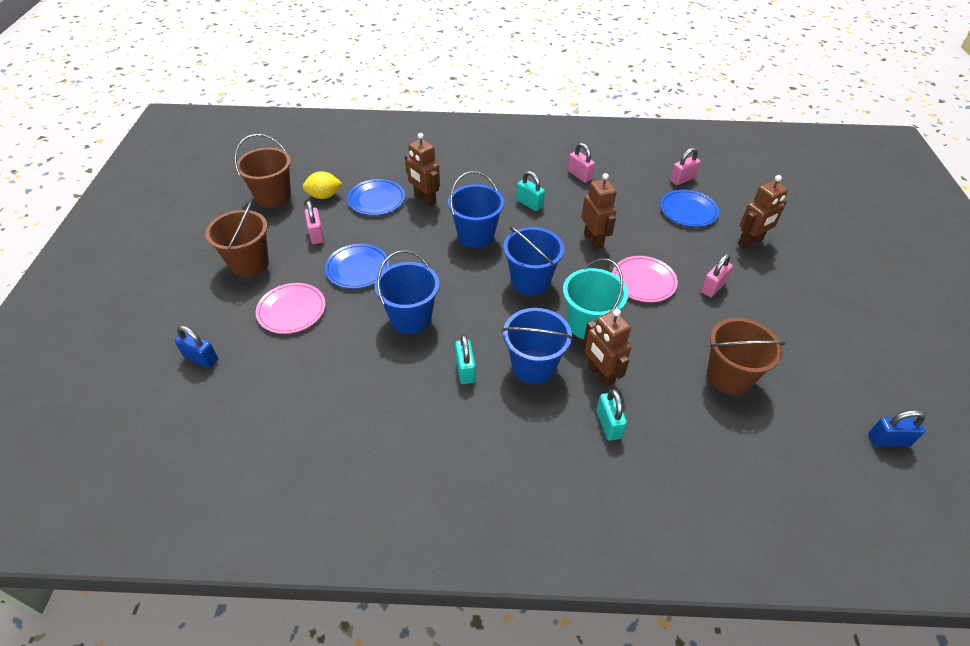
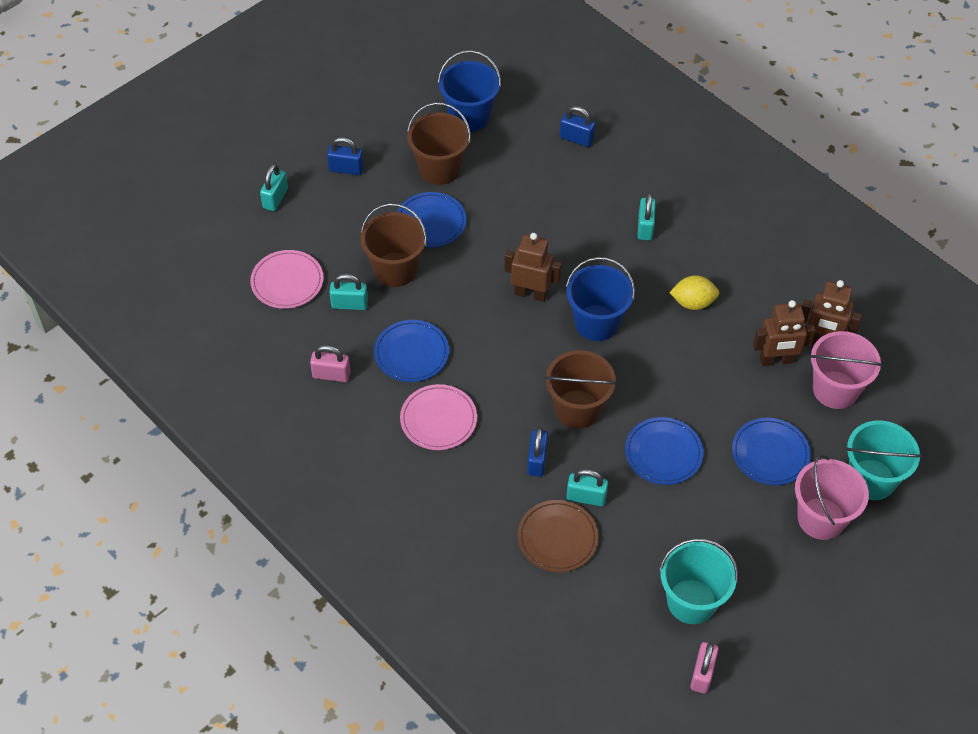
blue bucket: 4 -> 2
blue padlock: 2 -> 3
blue plate: 3 -> 4
brown plate: 0 -> 1
brown robot: 4 -> 3
pink bucket: 0 -> 2
pink padlock: 4 -> 2
turquoise bucket: 1 -> 2
turquoise padlock: 3 -> 4

